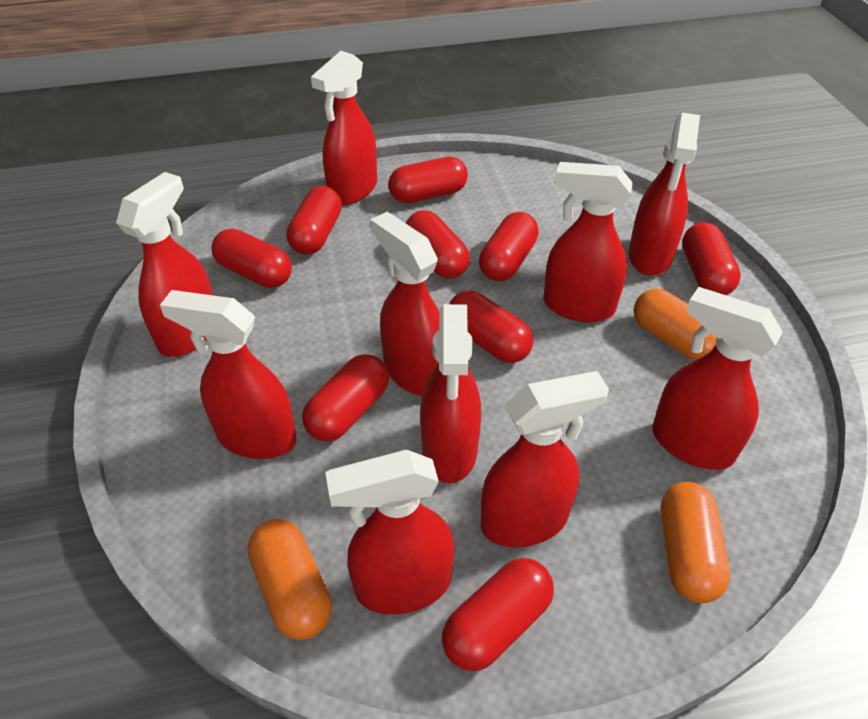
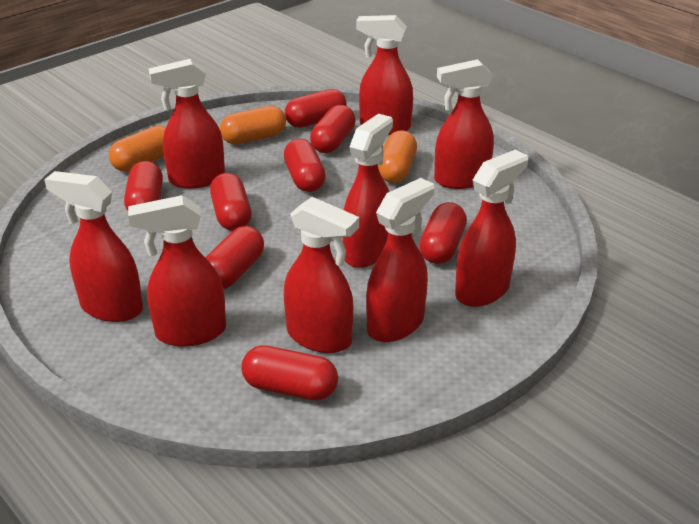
red capsule: 9 -> 8
red spray bottle: 10 -> 9

